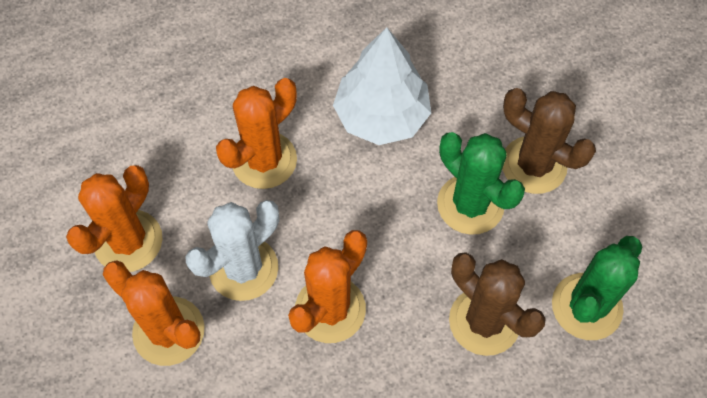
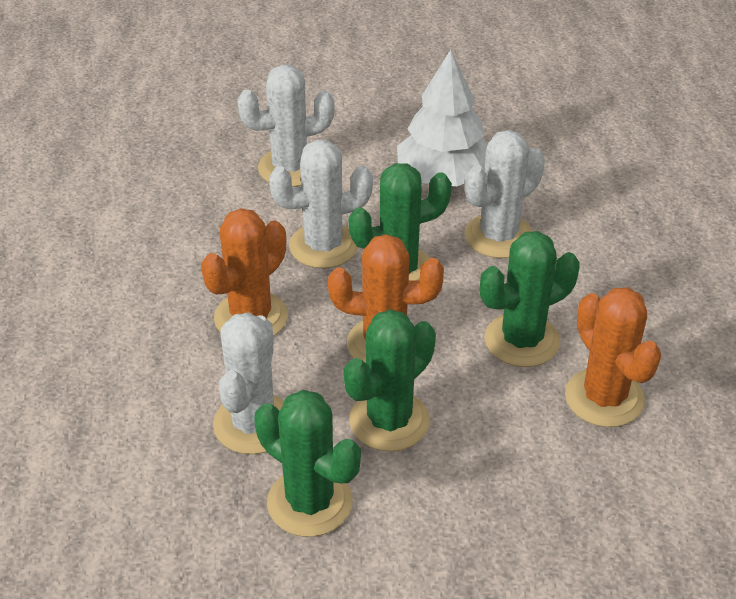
brown cactus: 2 -> 0
green cactus: 2 -> 4
orange cactus: 4 -> 3
white cactus: 1 -> 4

